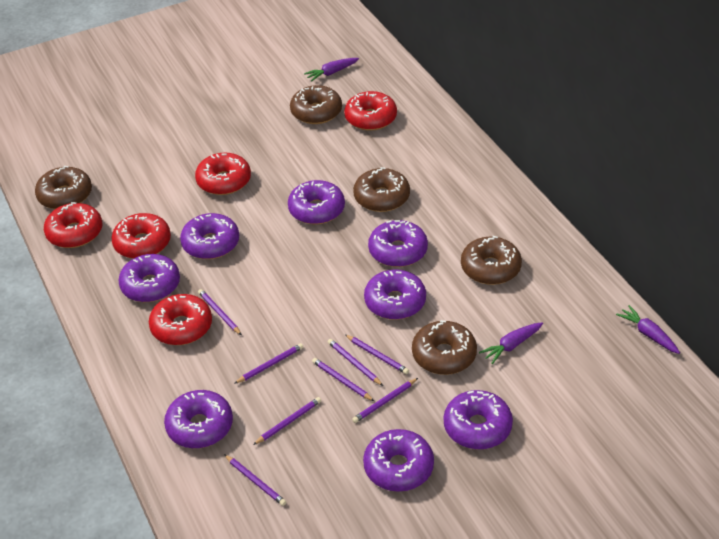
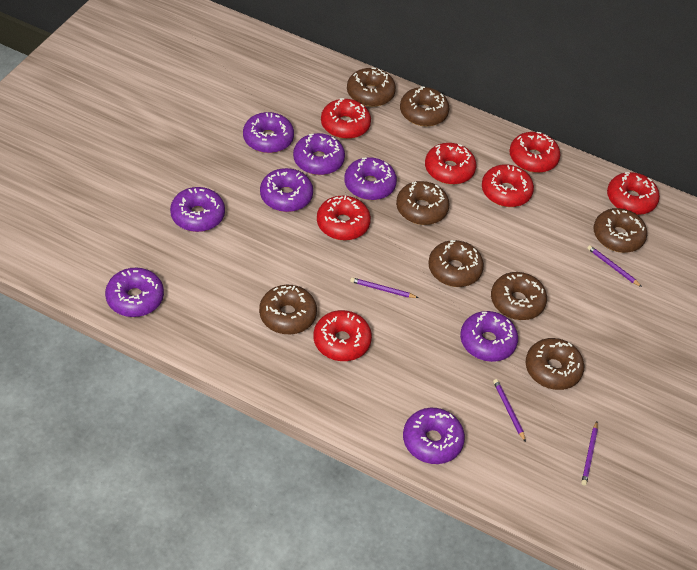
brown donut: 5 -> 8
purple carrot: 3 -> 0
purple pencil: 8 -> 4
red donut: 5 -> 7

